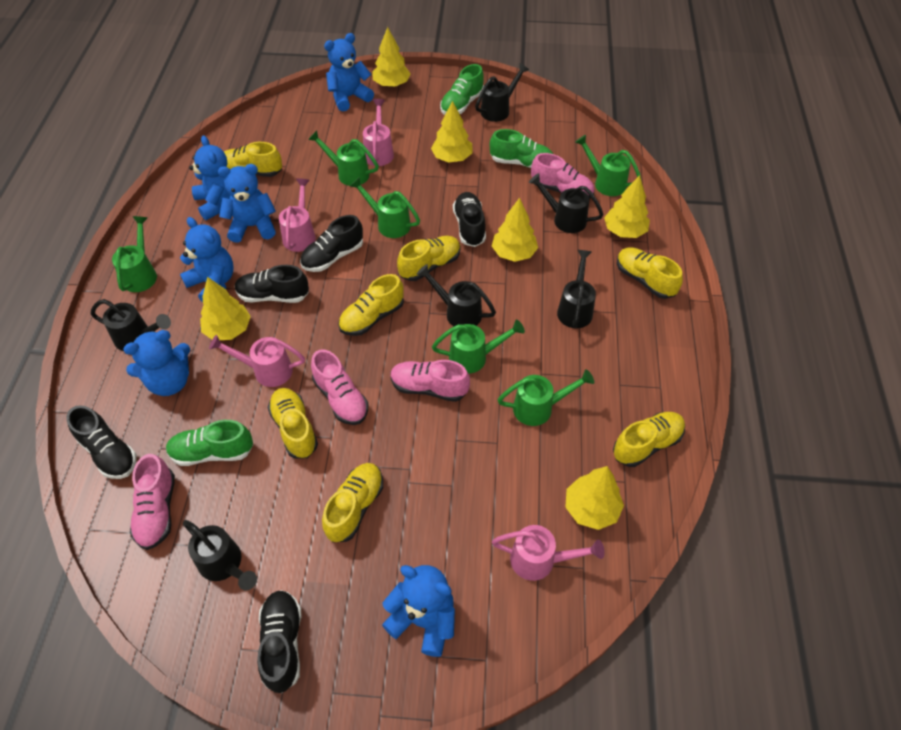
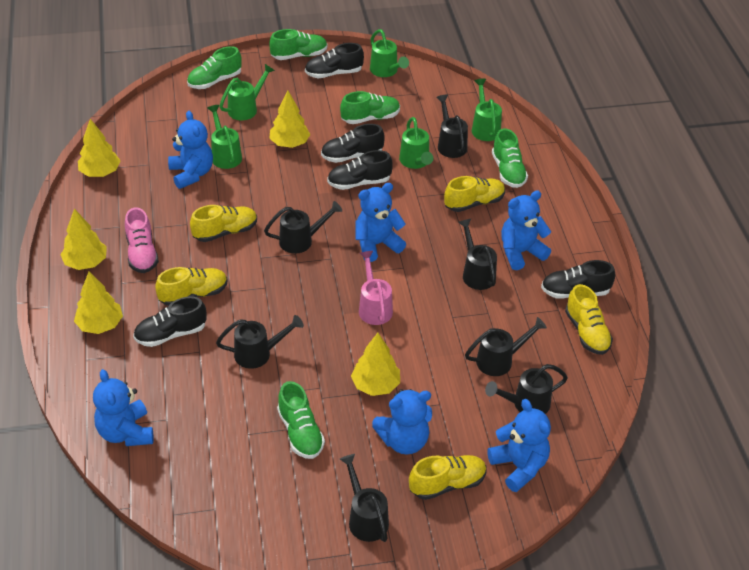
black watering can: 6 -> 7
green shoe: 3 -> 5
green watering can: 6 -> 5
pink shoe: 4 -> 1
pink watering can: 4 -> 1
yellow shoe: 7 -> 5
yellow tree: 6 -> 5

